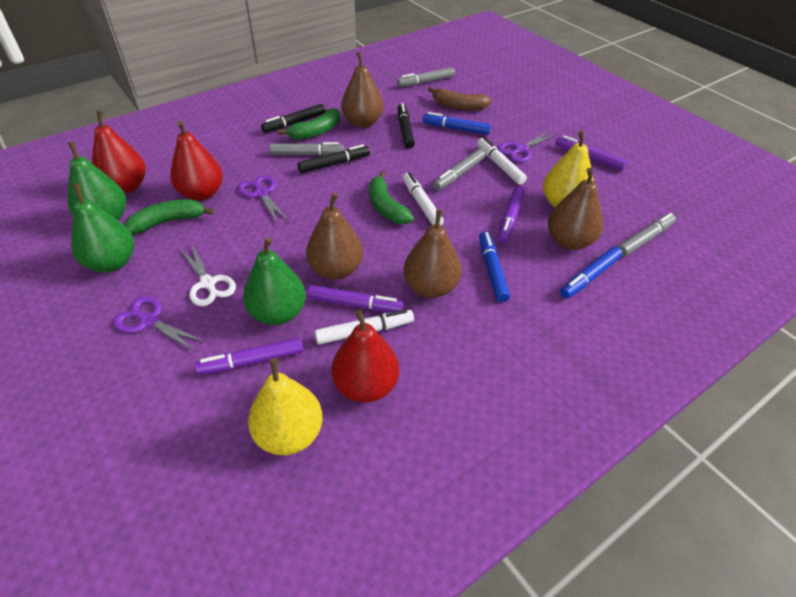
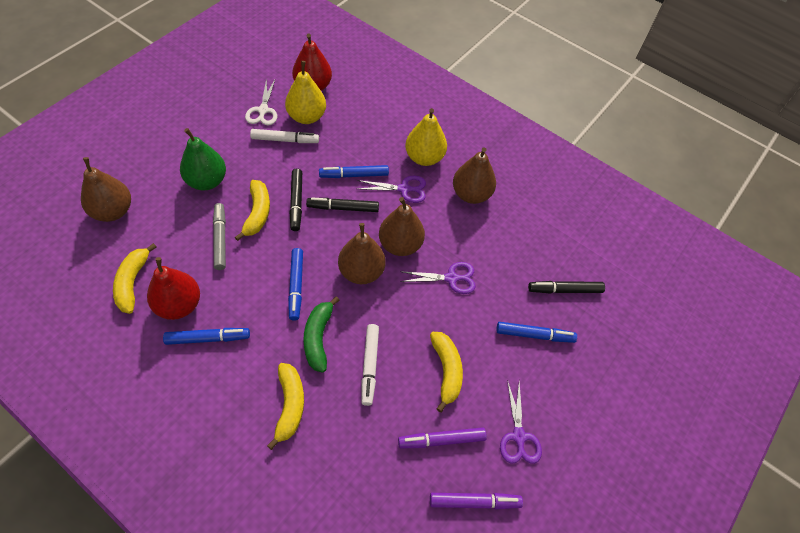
blue marker: 3 -> 4
brown banana: 1 -> 0
green banana: 3 -> 1
green pear: 3 -> 1
grey marker: 4 -> 1
purple marker: 4 -> 2
red pear: 3 -> 2
white marker: 3 -> 2
yellow banana: 0 -> 4

